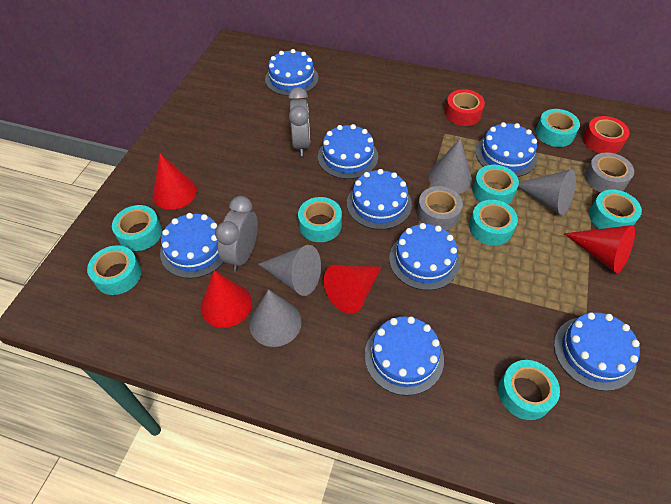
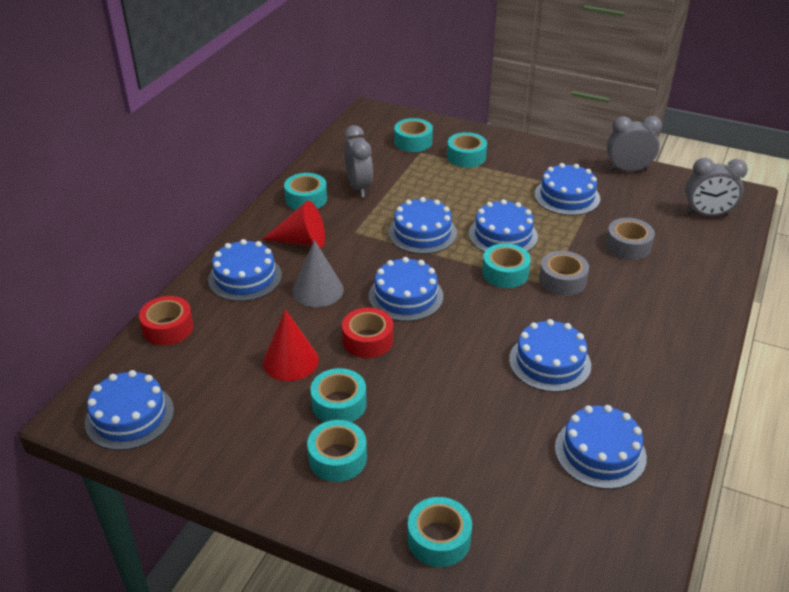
grey clock: 2 -> 3
grey cone: 4 -> 1
red cone: 4 -> 2
turquoise tape: 8 -> 7

